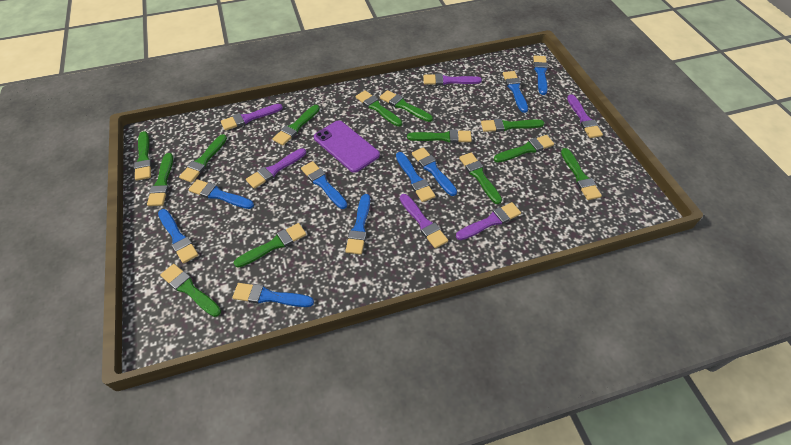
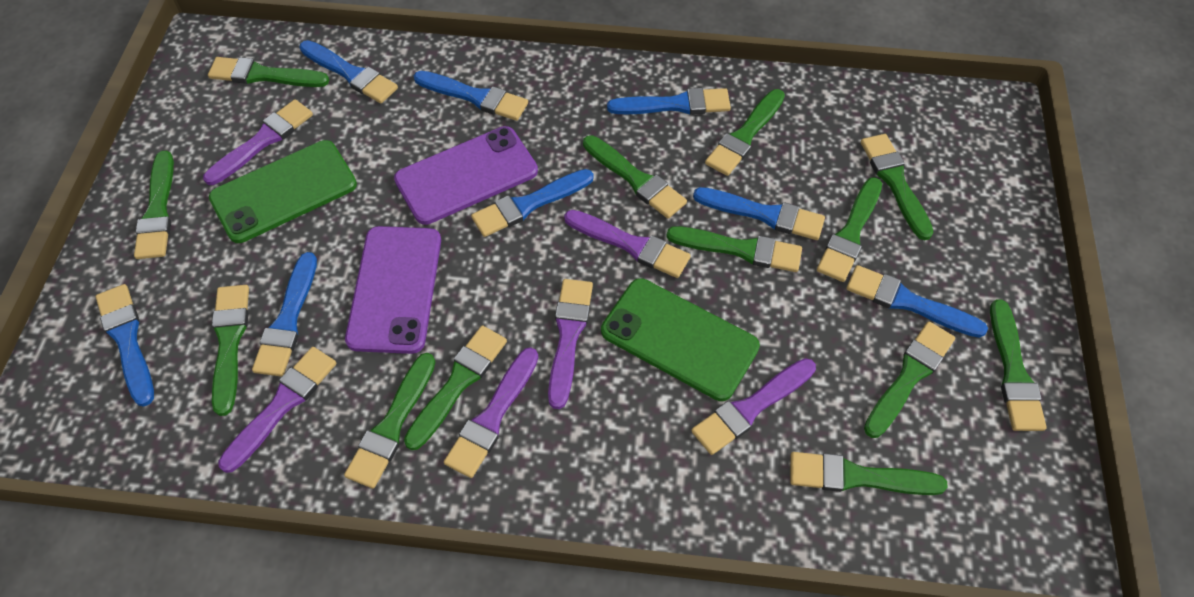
blue brush: 9 -> 8
green phone: 0 -> 2
purple phone: 1 -> 2

